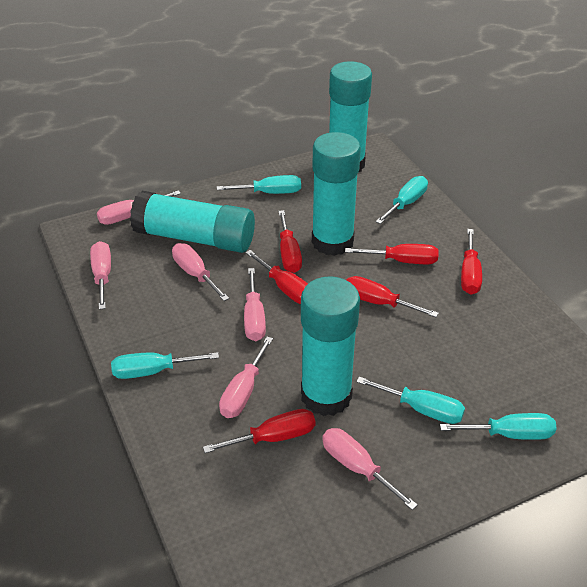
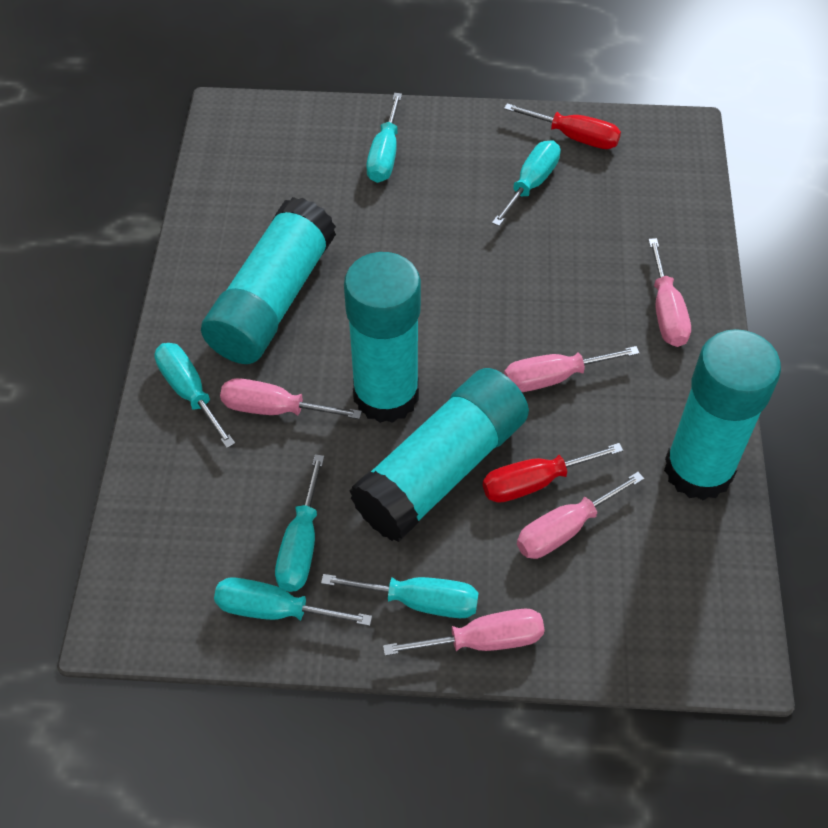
pink screwdriver: 6 -> 5
red screwdriver: 6 -> 2
turquoise screwdriver: 5 -> 6

